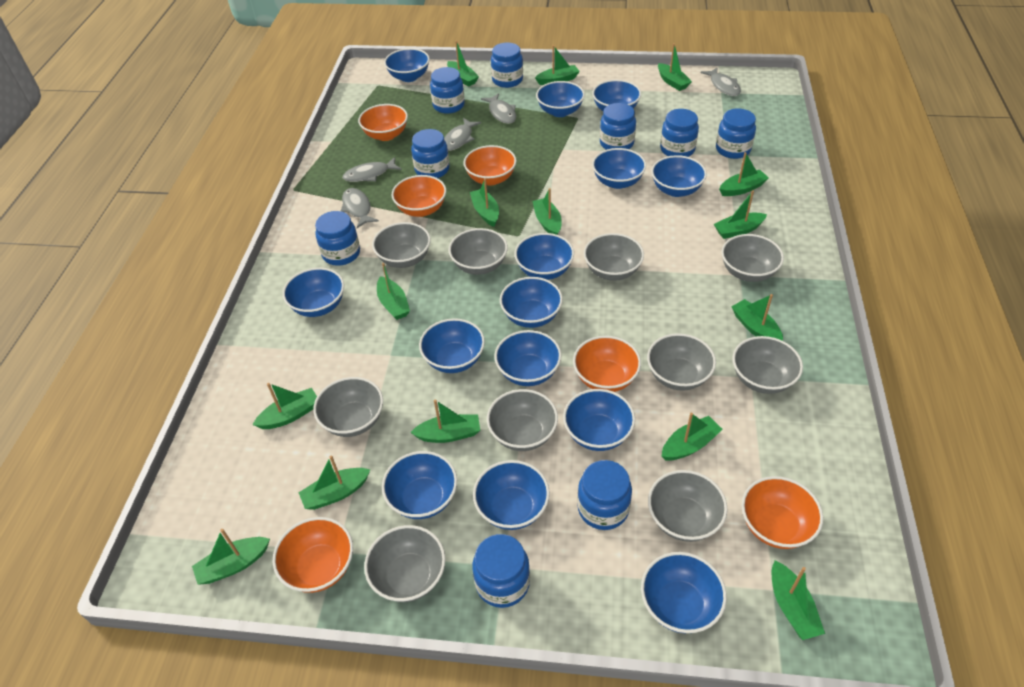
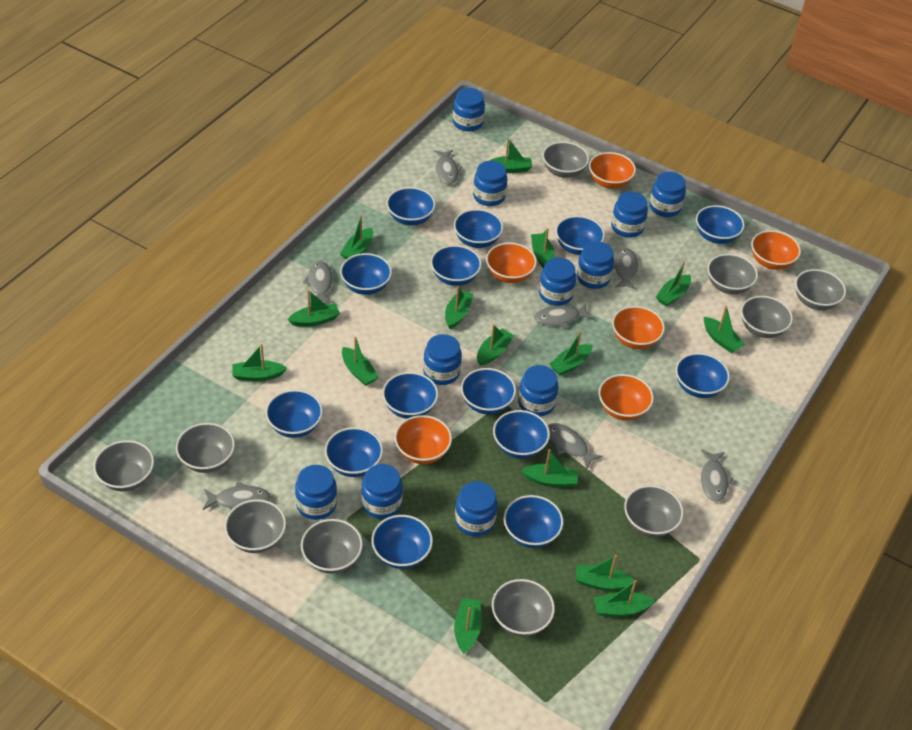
blue jar: 9 -> 11
grey fish: 5 -> 7

